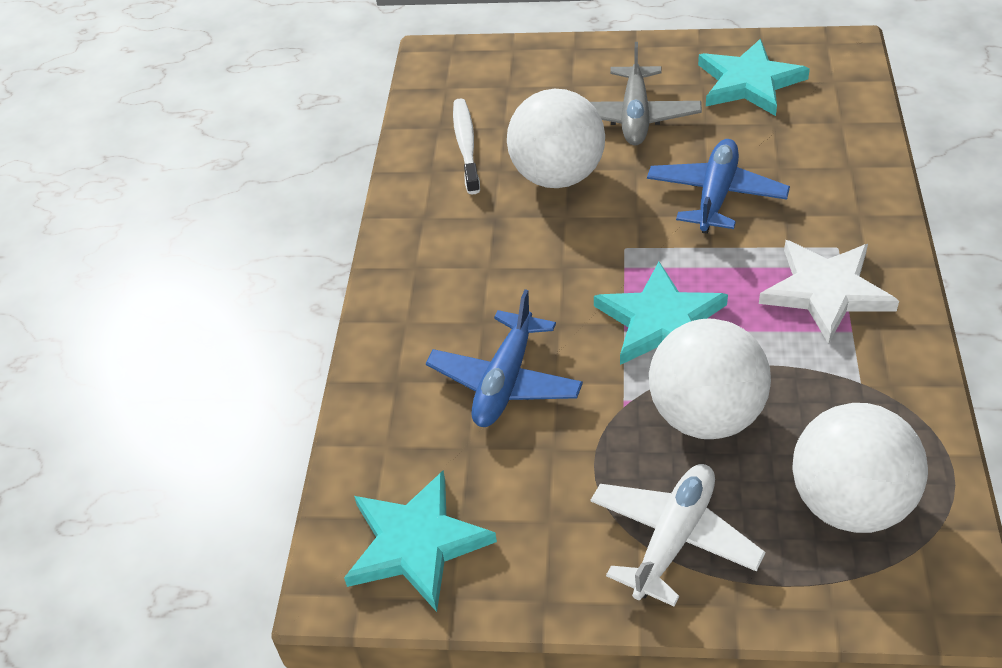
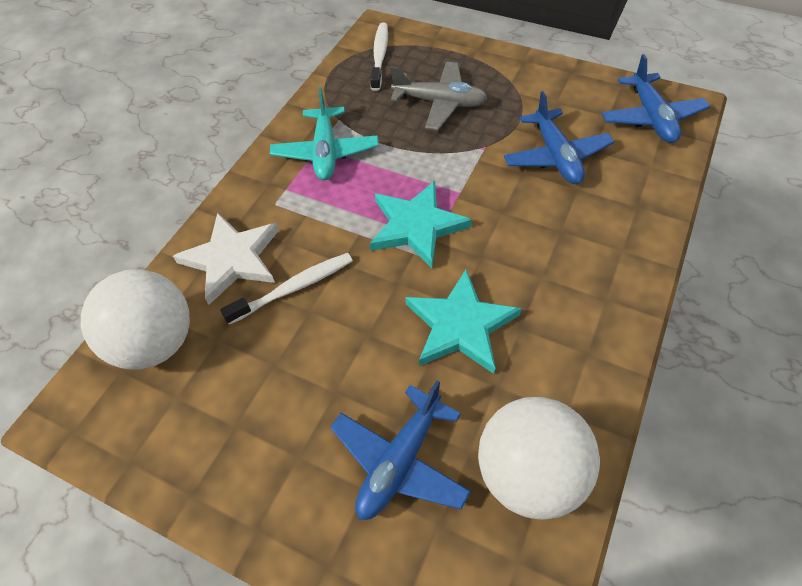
blue plane: 2 -> 3
turquoise plane: 0 -> 1
turquoise star: 3 -> 2
white ball: 3 -> 2
white plane: 1 -> 0
white toothbrush: 1 -> 2

